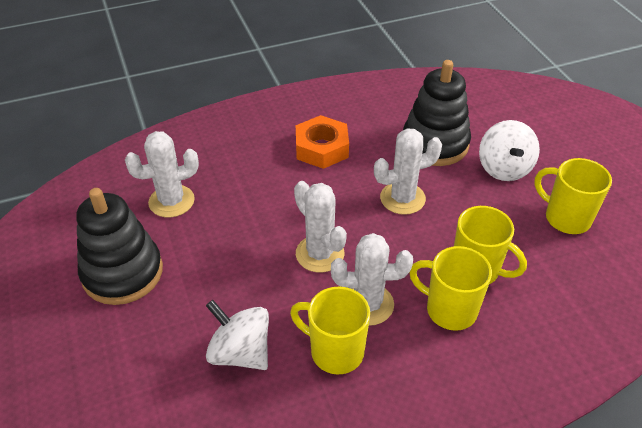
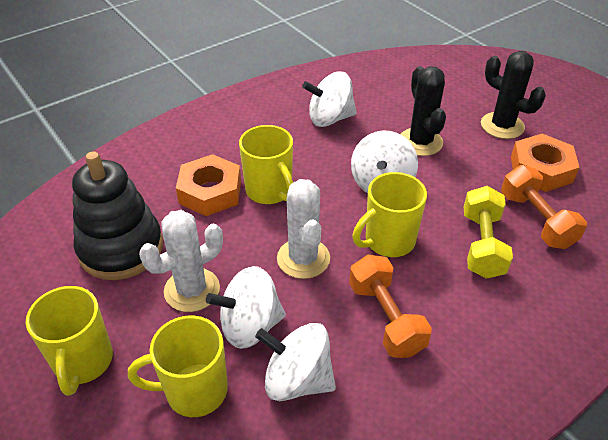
black cactus: 0 -> 2
black stacking toy: 2 -> 1
orange dumbbell: 0 -> 2
orange nut: 1 -> 2
white cactus: 4 -> 2
white spinning top: 2 -> 4
yellow dumbbell: 0 -> 1

